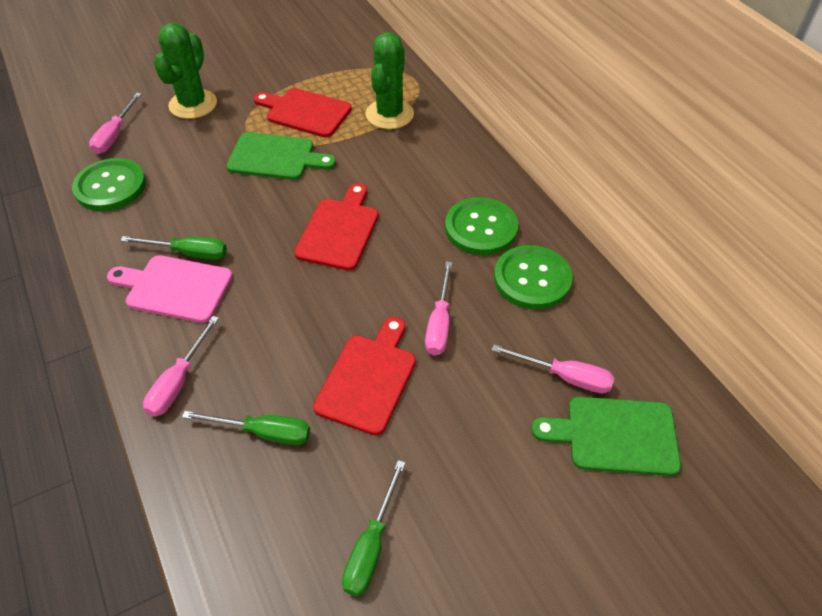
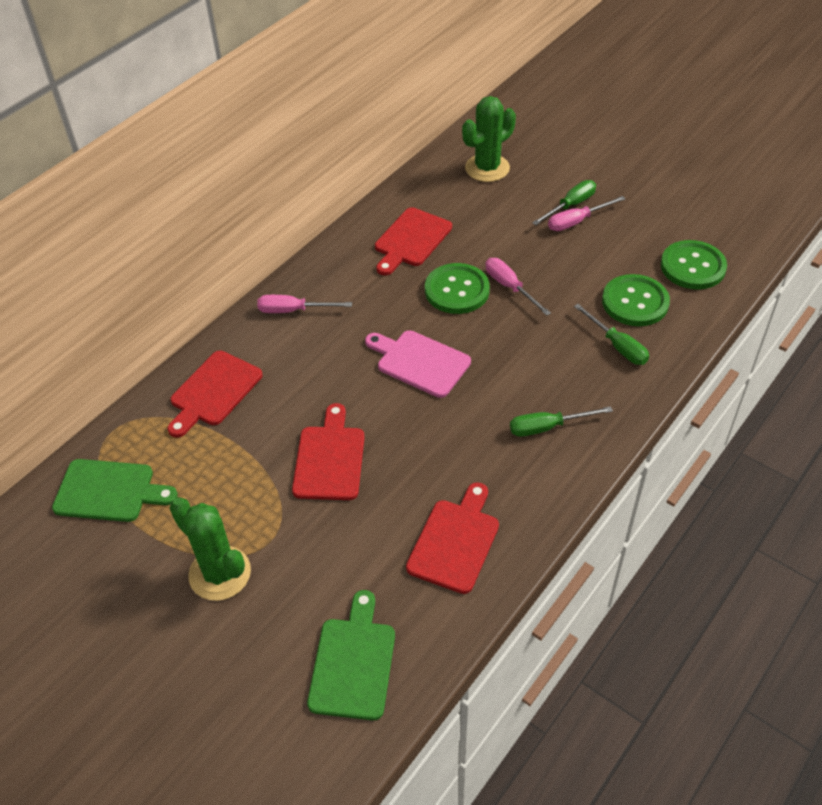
pink screwdriver: 4 -> 3
red cutting board: 3 -> 4

